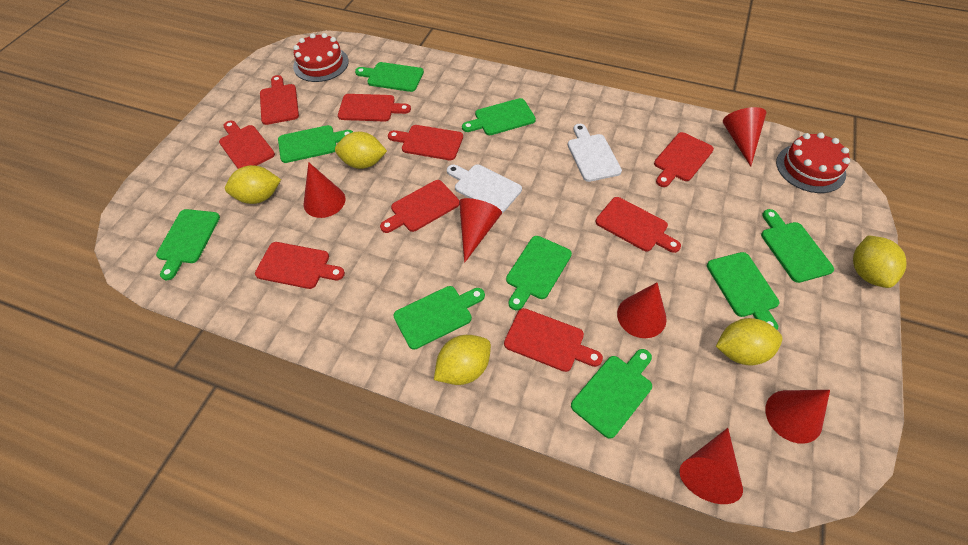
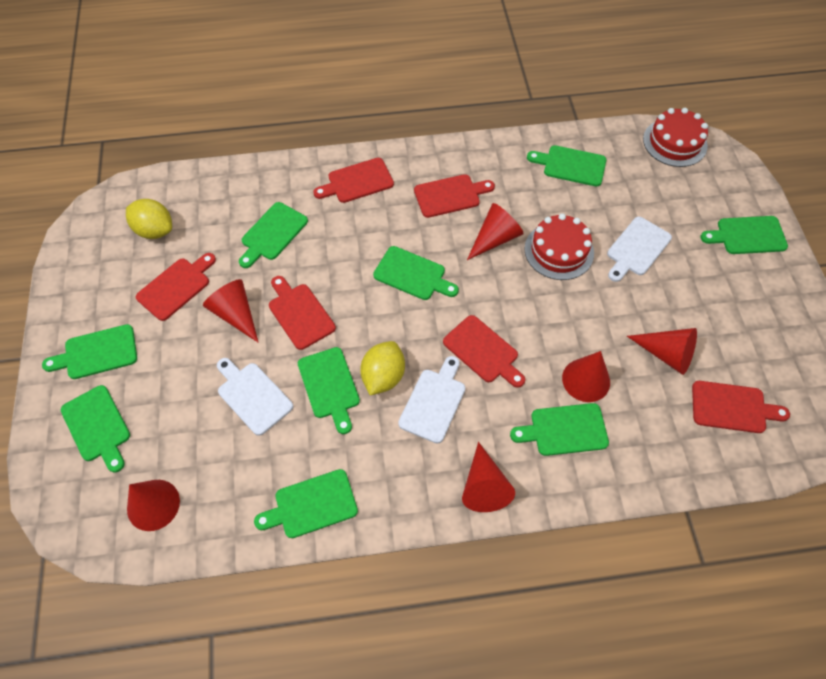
red cutting board: 9 -> 6
white cutting board: 2 -> 3
yellow lemon: 5 -> 2

